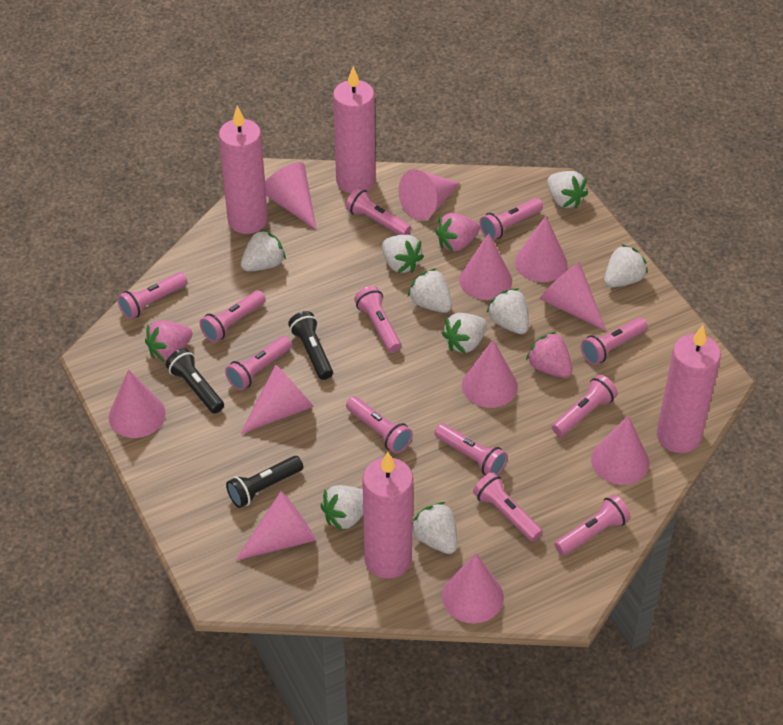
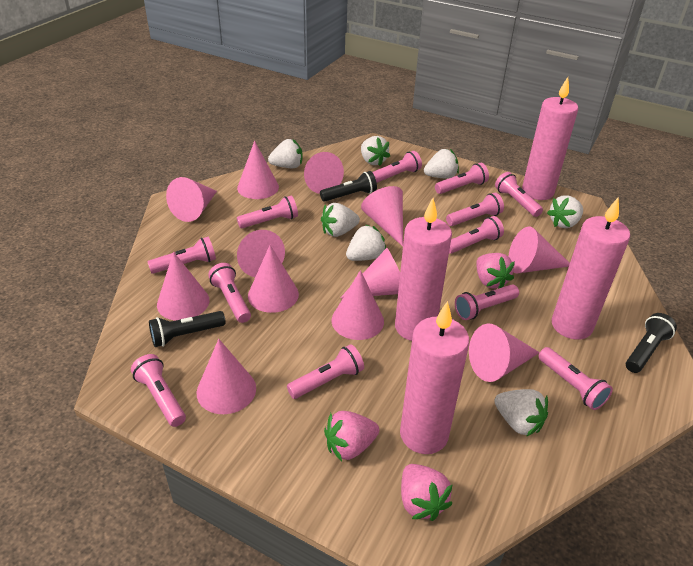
pink cone: 11 -> 12
white strawberry: 9 -> 7

